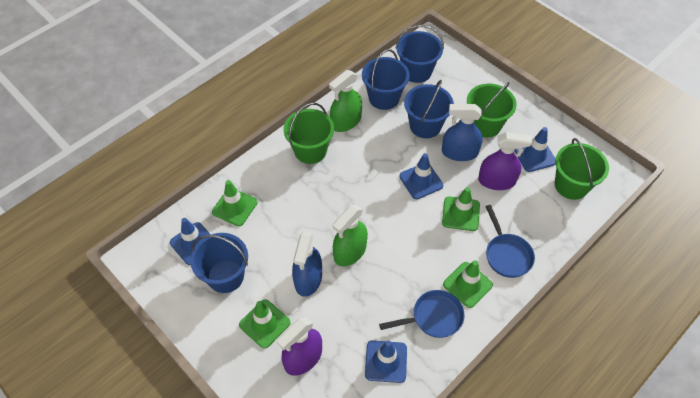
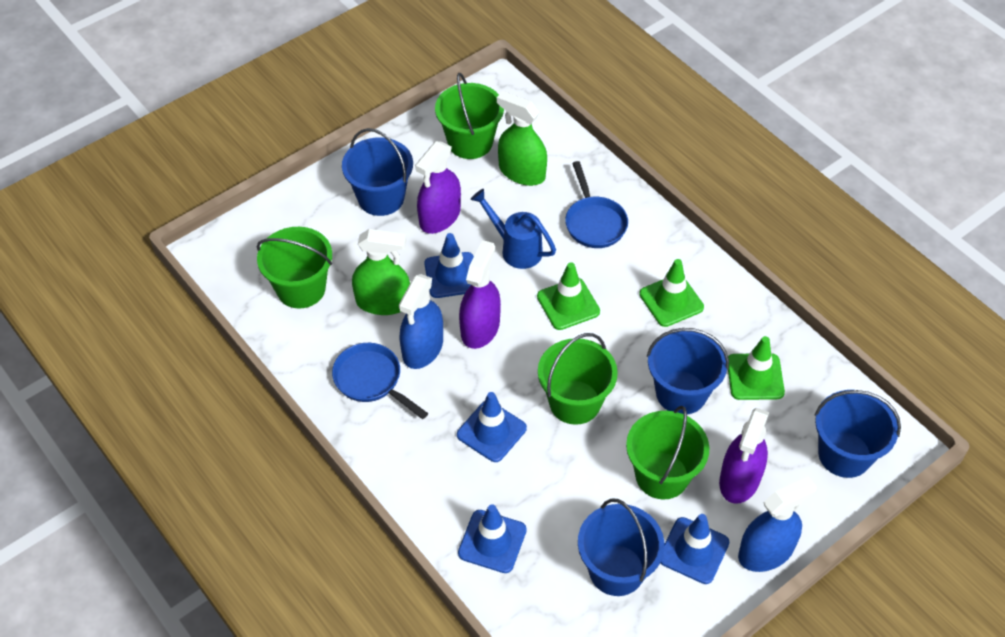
blue watering can: 0 -> 1
green bucket: 3 -> 4
green traffic cone: 4 -> 3
purple spray bottle: 2 -> 3

